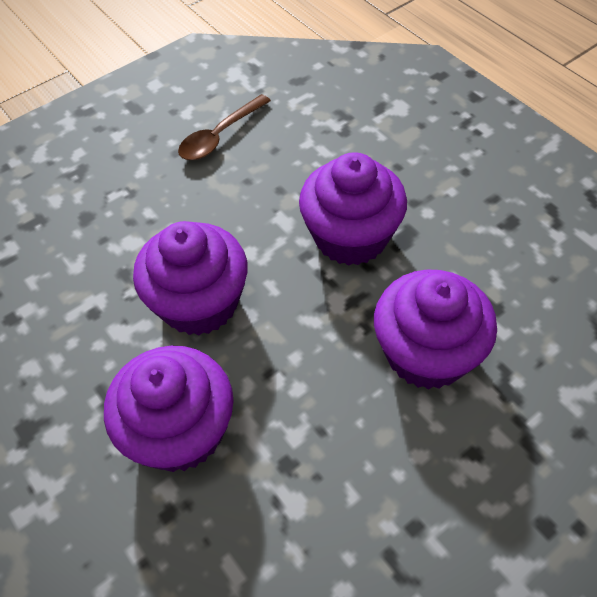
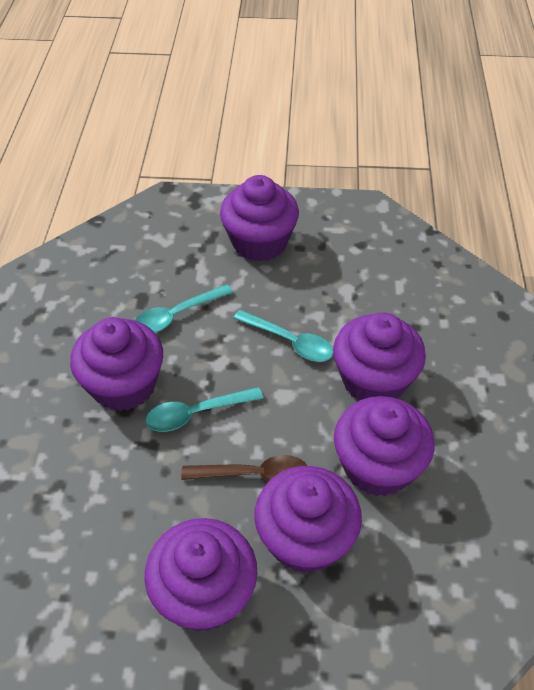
purple cupcake: 4 -> 6
turquoise spoon: 0 -> 3

